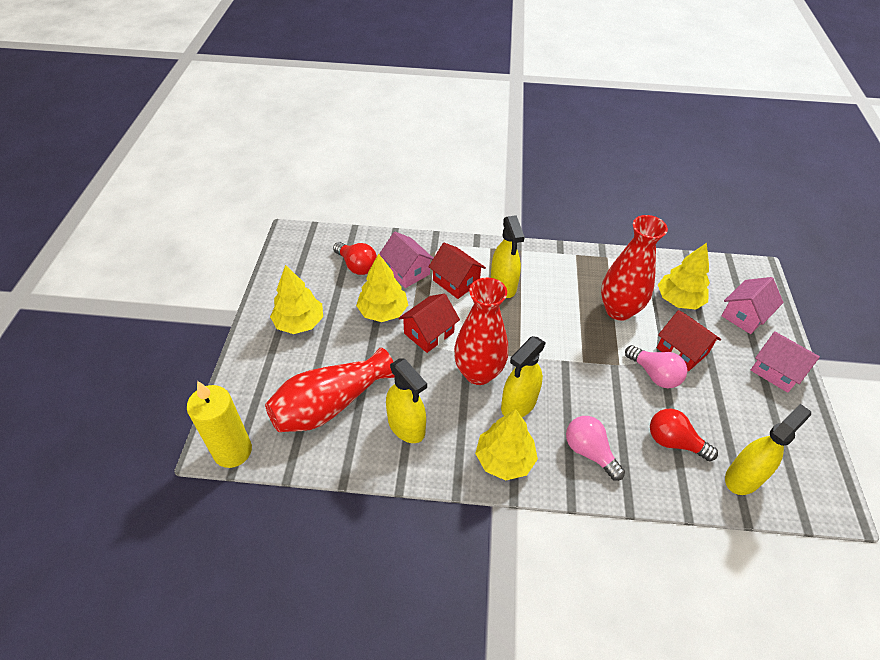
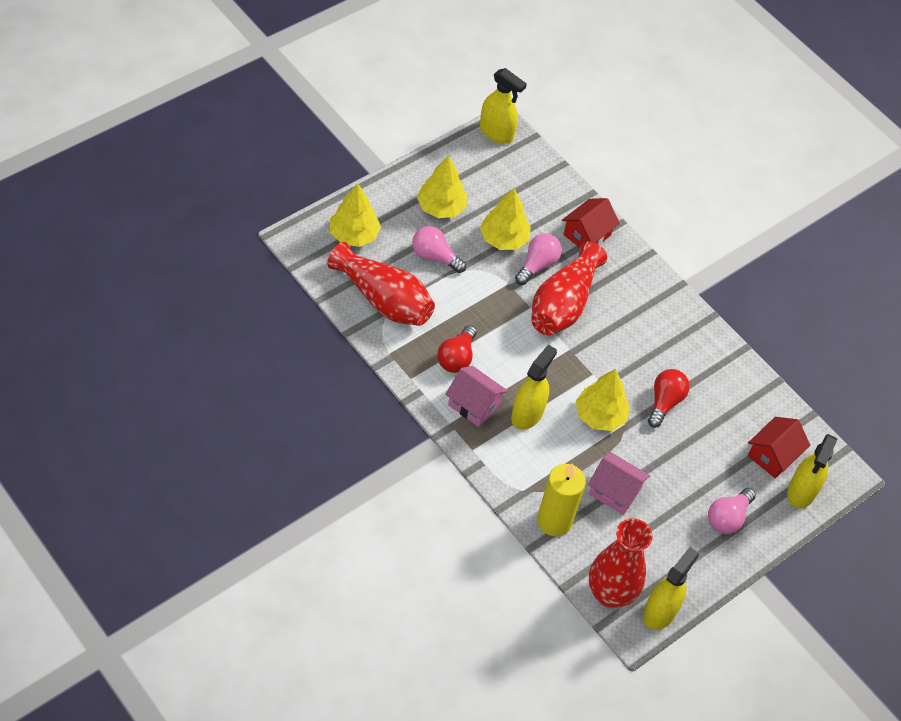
pink house: 3 -> 2
pink light bulb: 2 -> 3
red house: 3 -> 2

